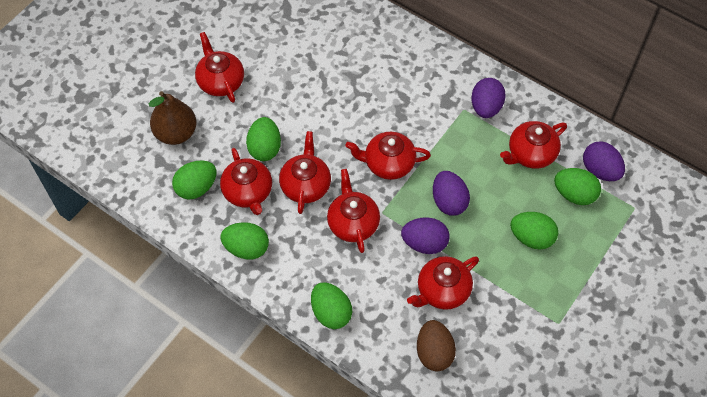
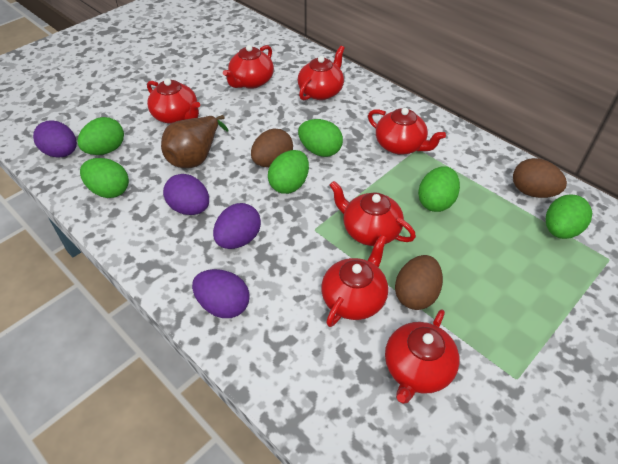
brown egg: 1 -> 3

